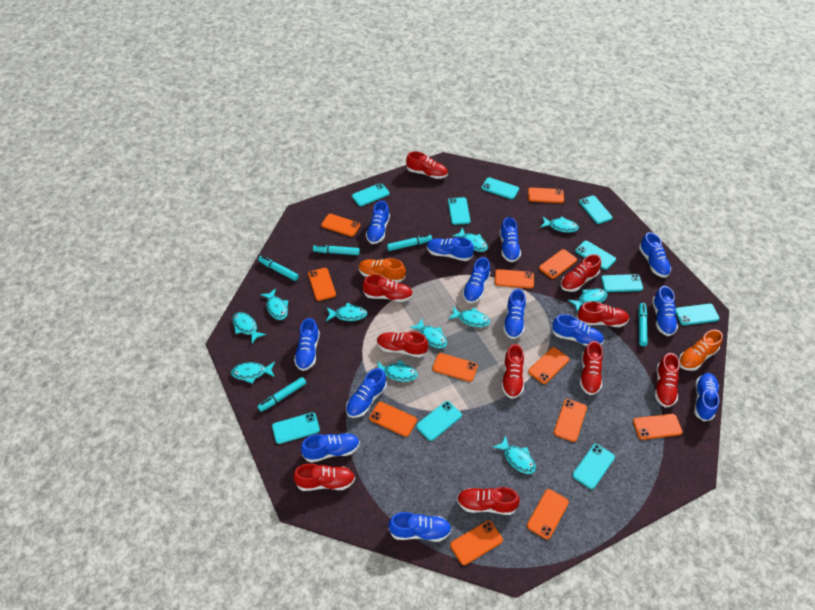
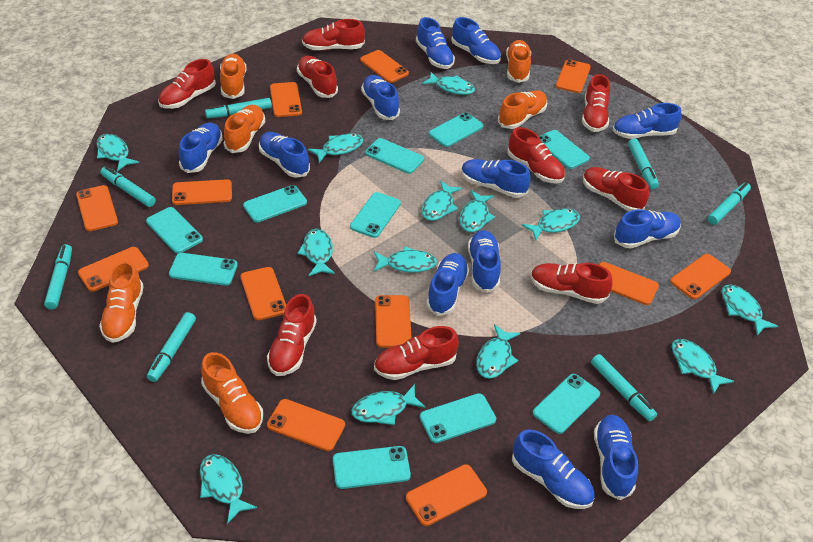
blue shoe: 13 -> 12
orange shoe: 2 -> 6
red shoe: 10 -> 9
turquoise fish: 11 -> 13
turquoise marker: 5 -> 7

